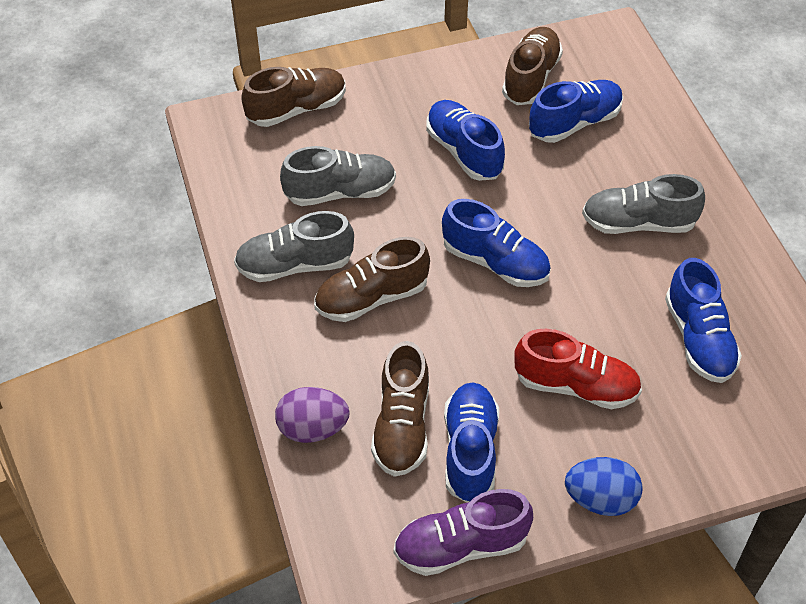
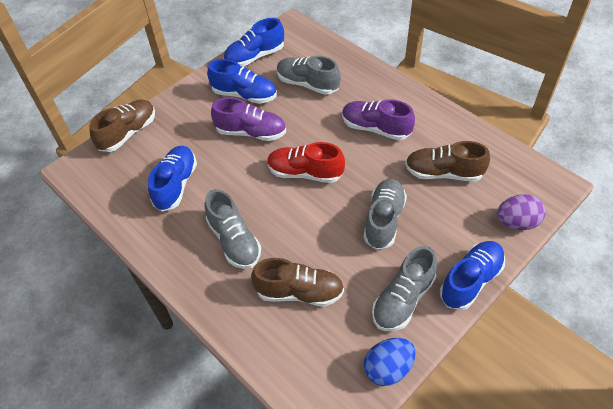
blue shoe: 5 -> 4
brown shoe: 4 -> 3
grey shoe: 3 -> 4
purple shoe: 1 -> 2

